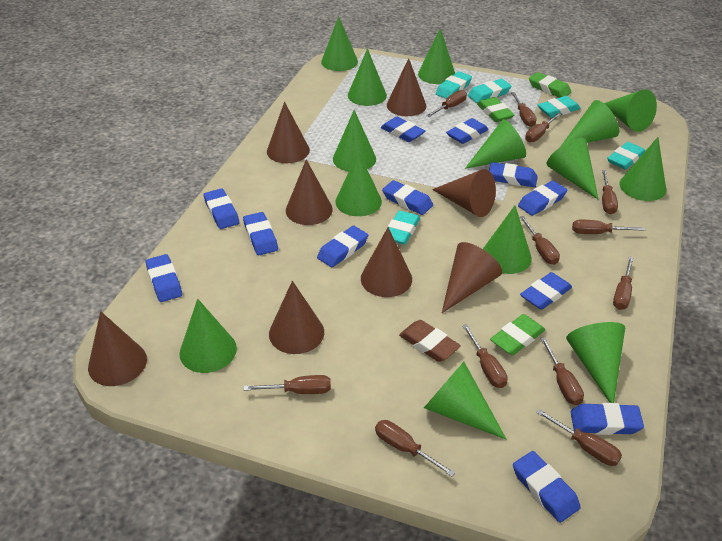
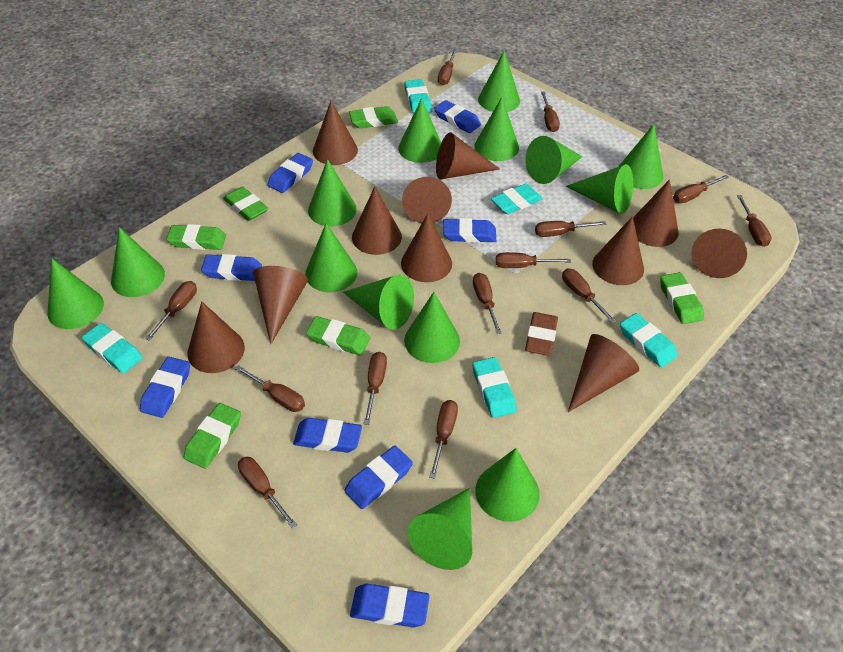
blue eraser: 12 -> 8
brown cone: 8 -> 11
brown screwdriver: 12 -> 13
green eraser: 3 -> 6

